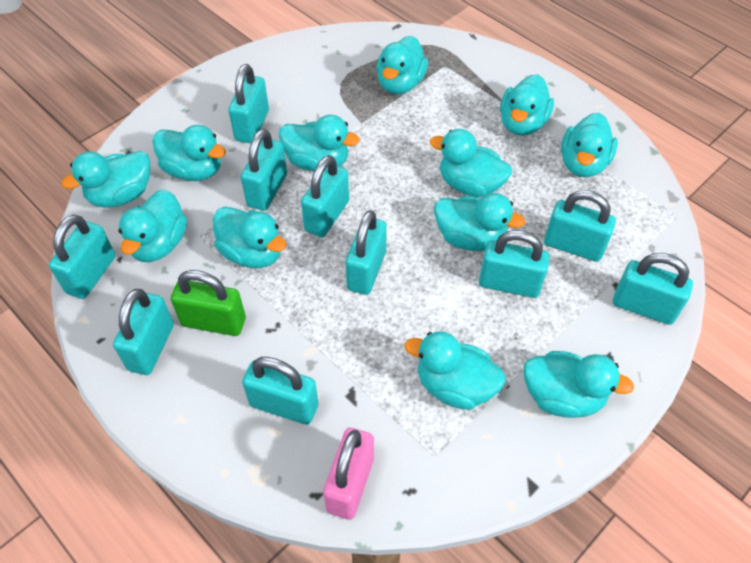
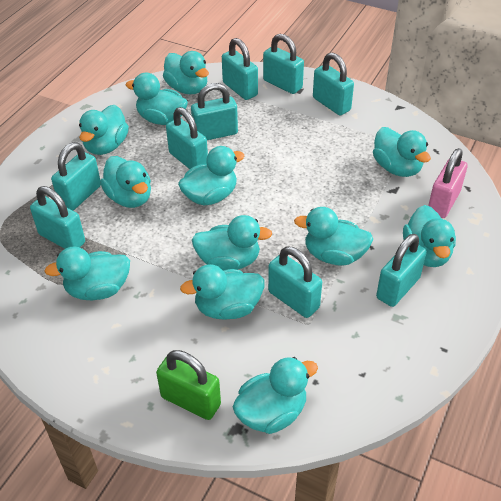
turquoise padlock: 10 -> 9

